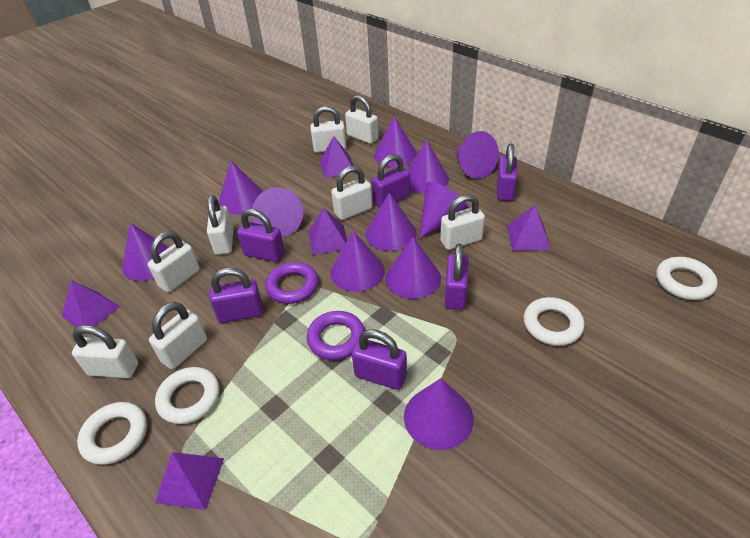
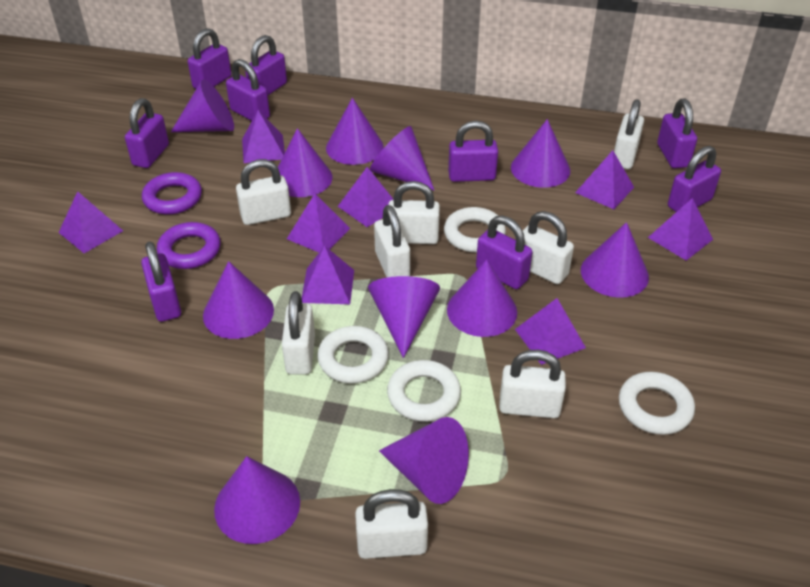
purple padlock: 6 -> 9
purple pyramid: 5 -> 8

